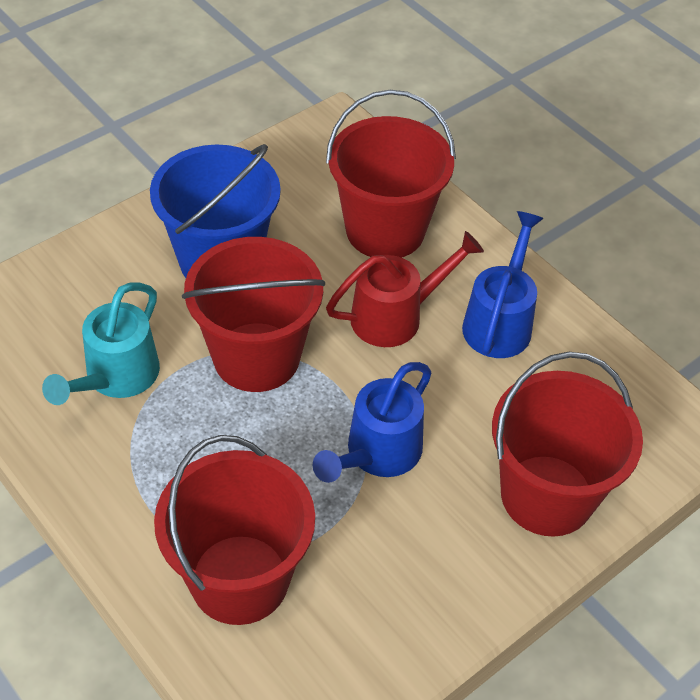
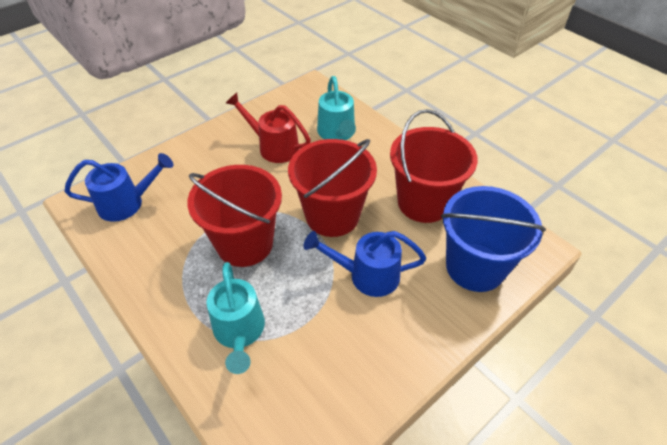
red bucket: 4 -> 3
turquoise watering can: 1 -> 2

